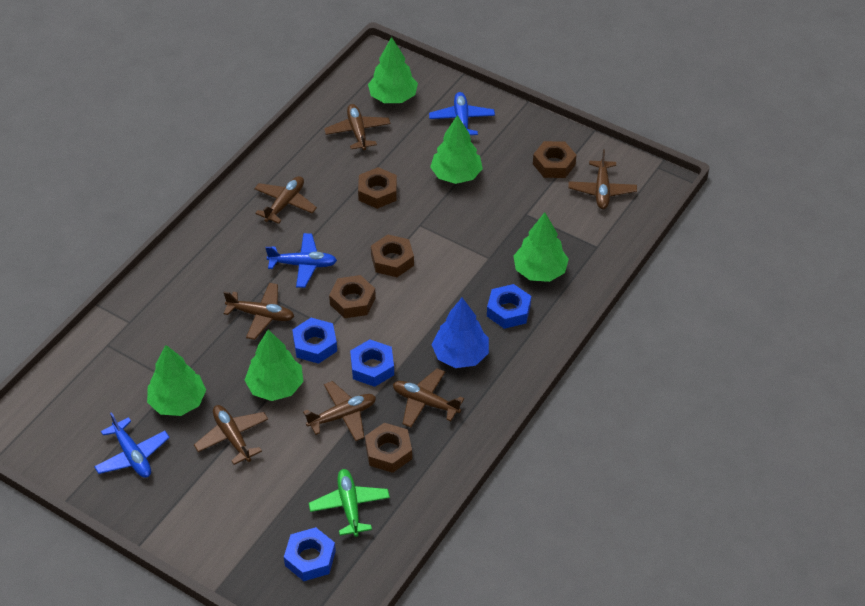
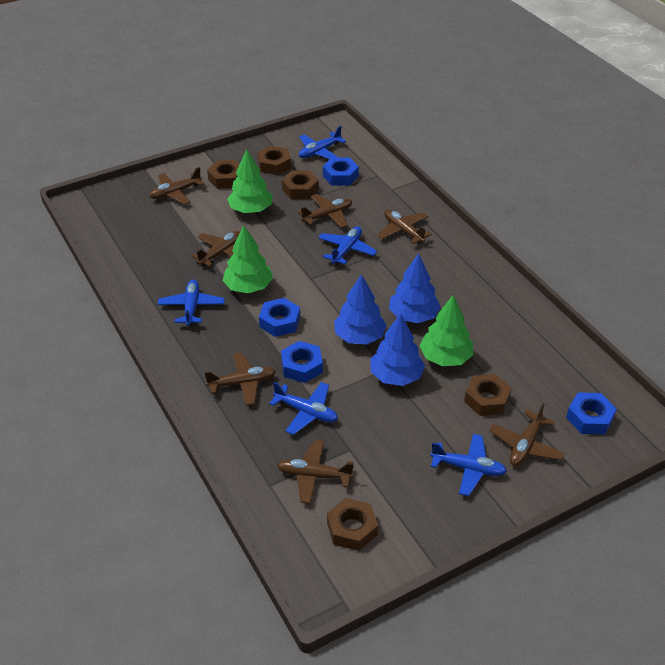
blue plane: 3 -> 5
blue tree: 1 -> 3
green plane: 1 -> 0
green tree: 5 -> 3

